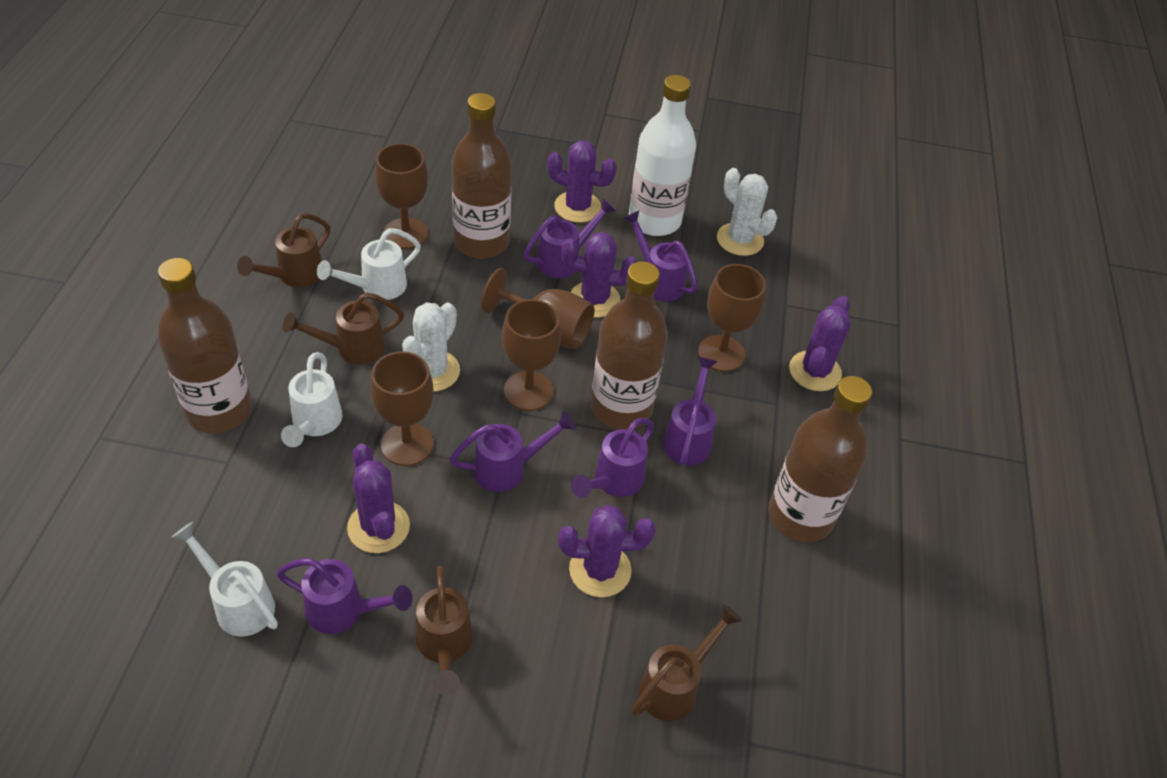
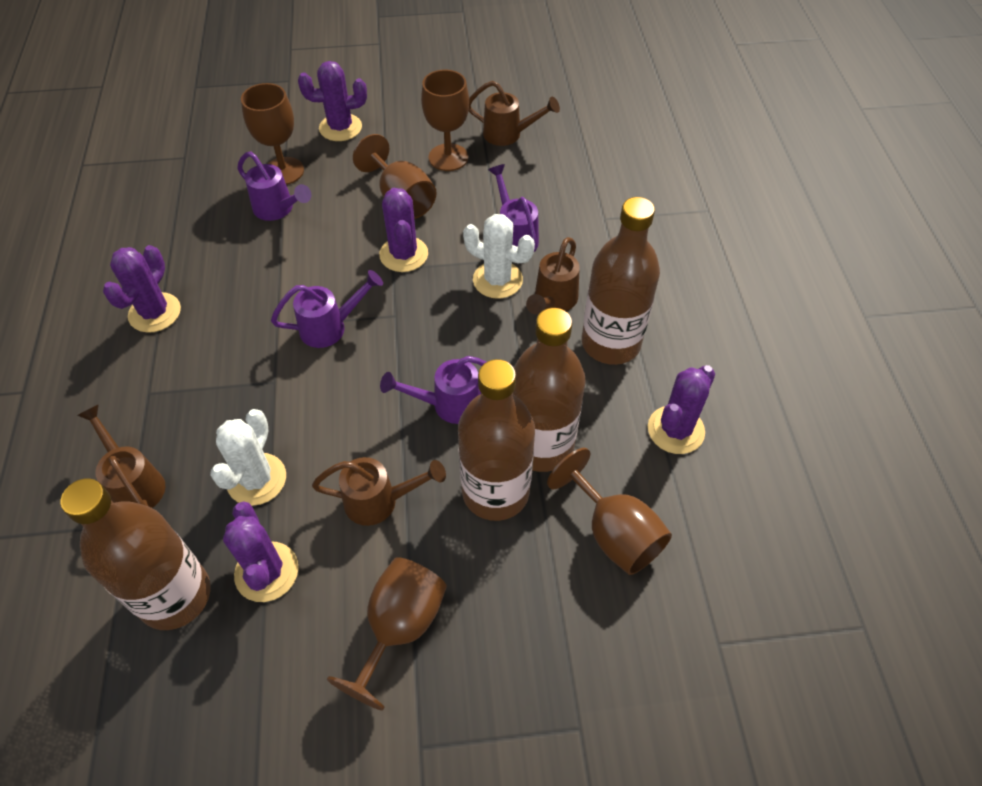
purple watering can: 6 -> 4
white bottle: 1 -> 0
white watering can: 3 -> 0

